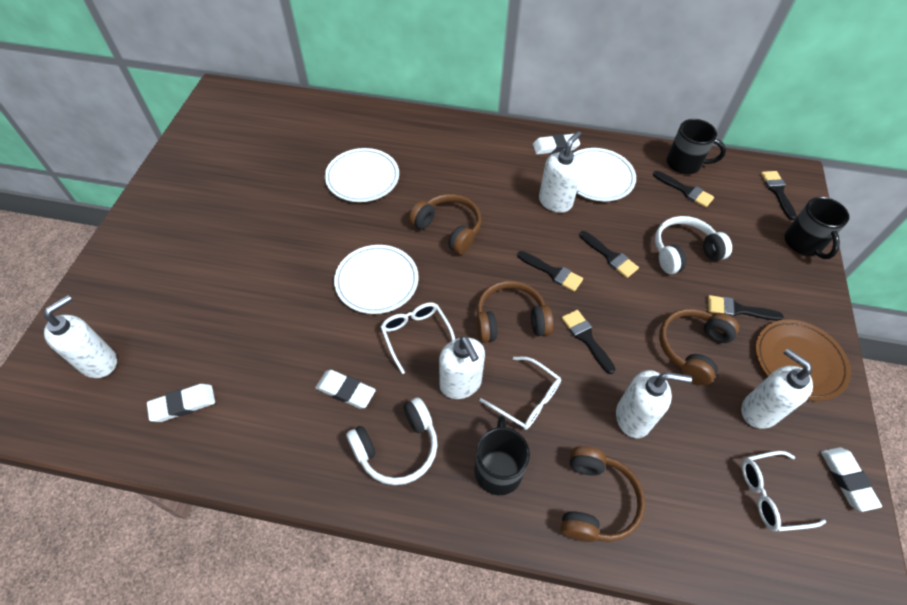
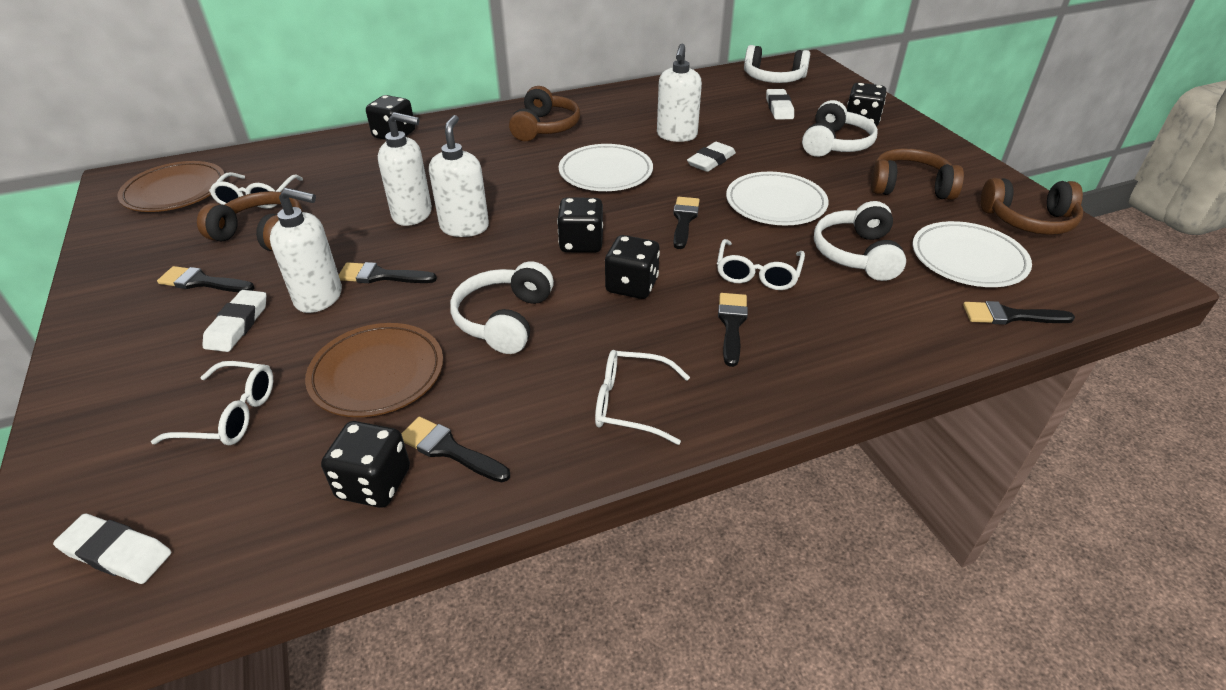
black dice: 0 -> 5
black mug: 3 -> 0
brown plate: 1 -> 2
white glasses: 3 -> 4
white headphones: 2 -> 4
white soap dispenser: 5 -> 4

